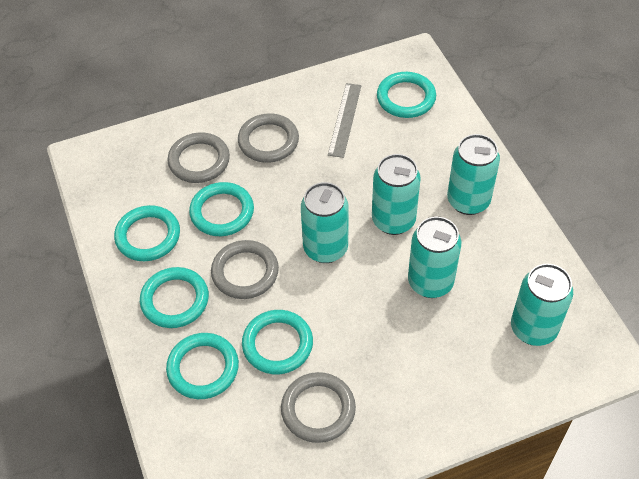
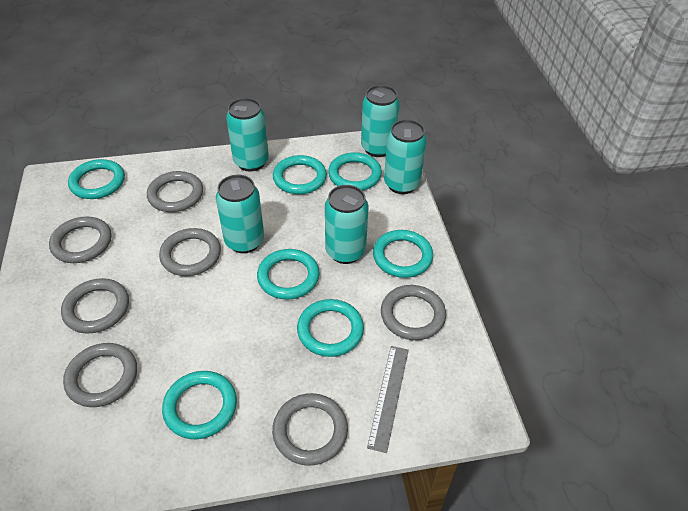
grey ring: 4 -> 7
turquoise ring: 6 -> 7

